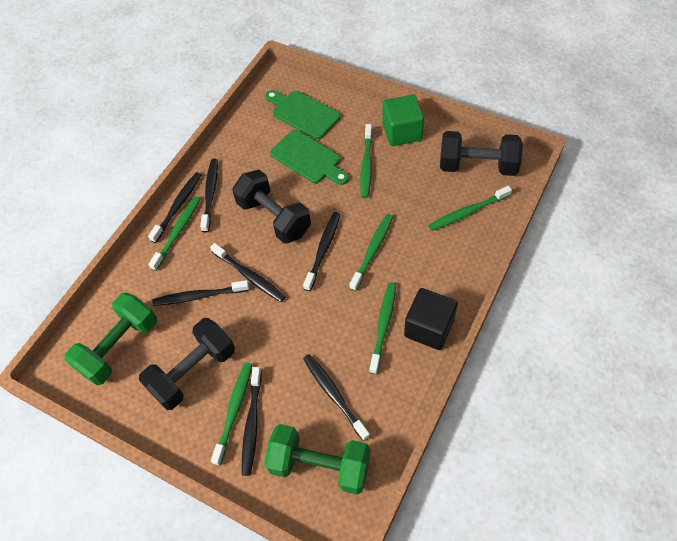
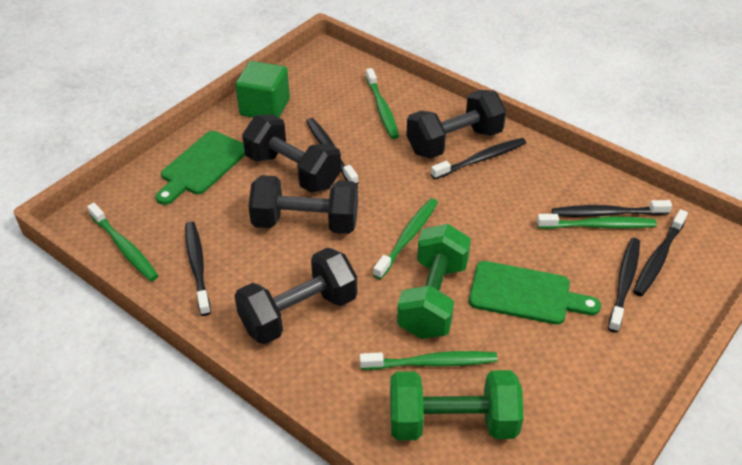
black cube: 1 -> 0
black dumbbell: 3 -> 4
black toothbrush: 7 -> 6
green toothbrush: 6 -> 5

